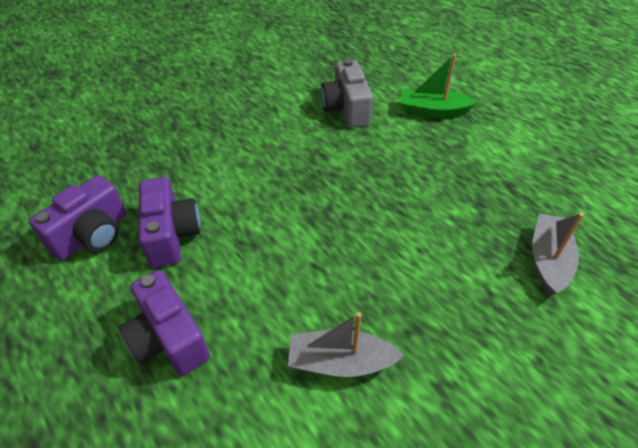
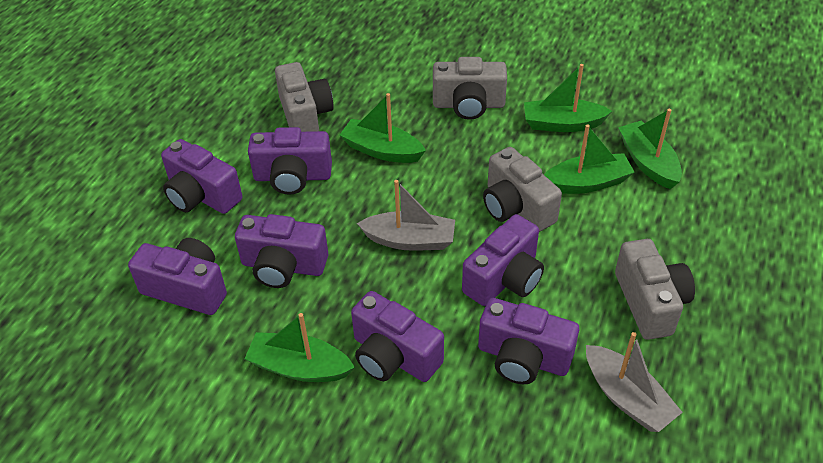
green boat: 1 -> 5
grey camera: 1 -> 4
purple camera: 3 -> 7

